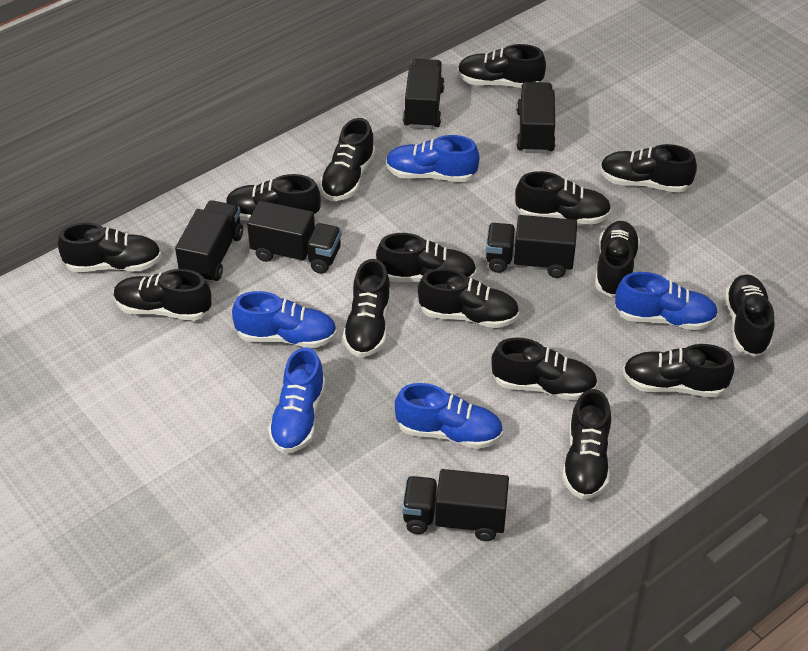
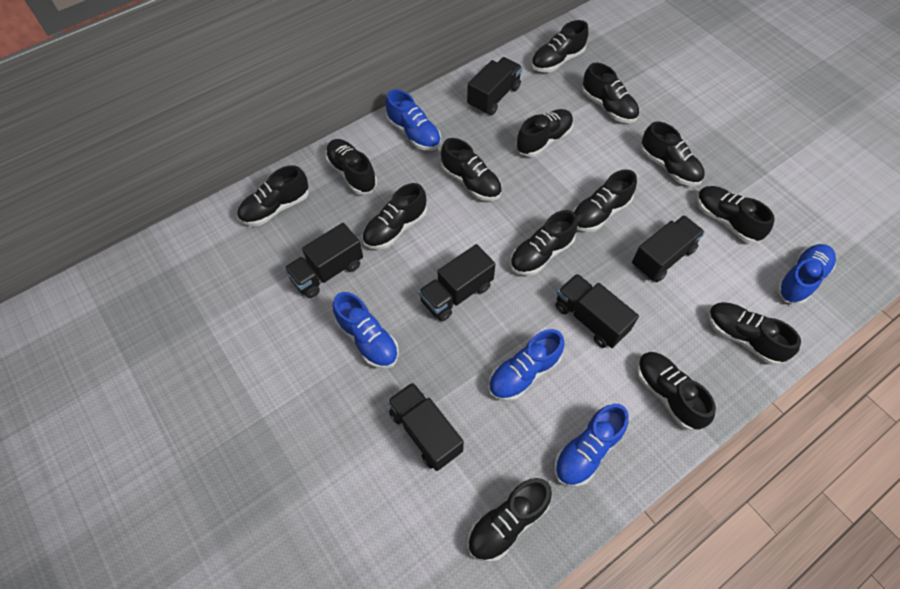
black shoe: 15 -> 14

